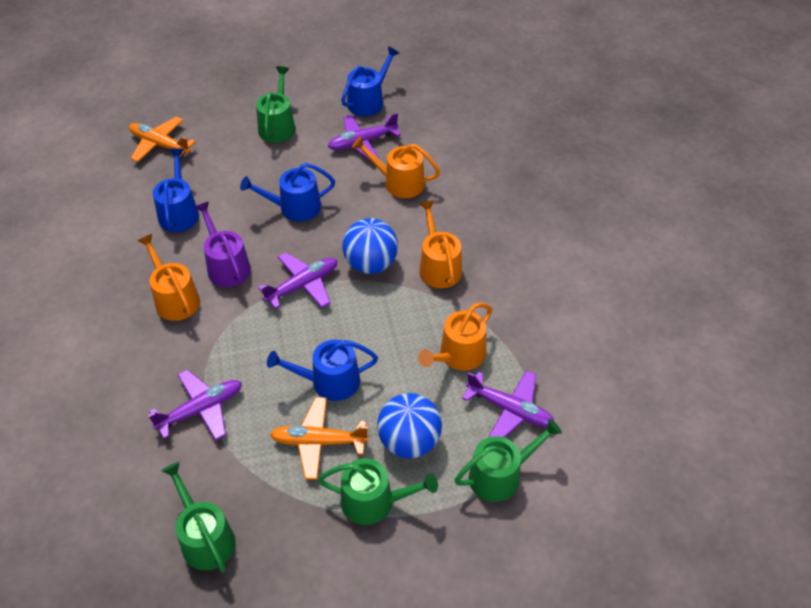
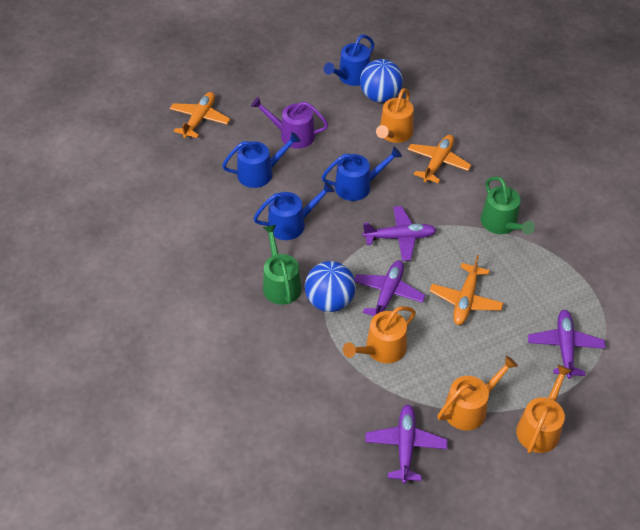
green watering can: 4 -> 2
orange plane: 2 -> 3

